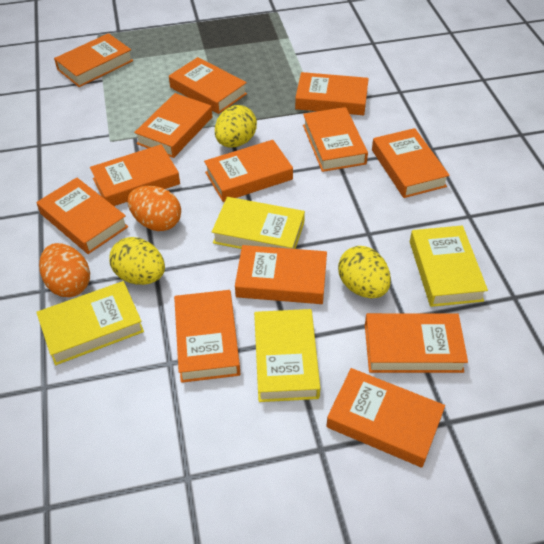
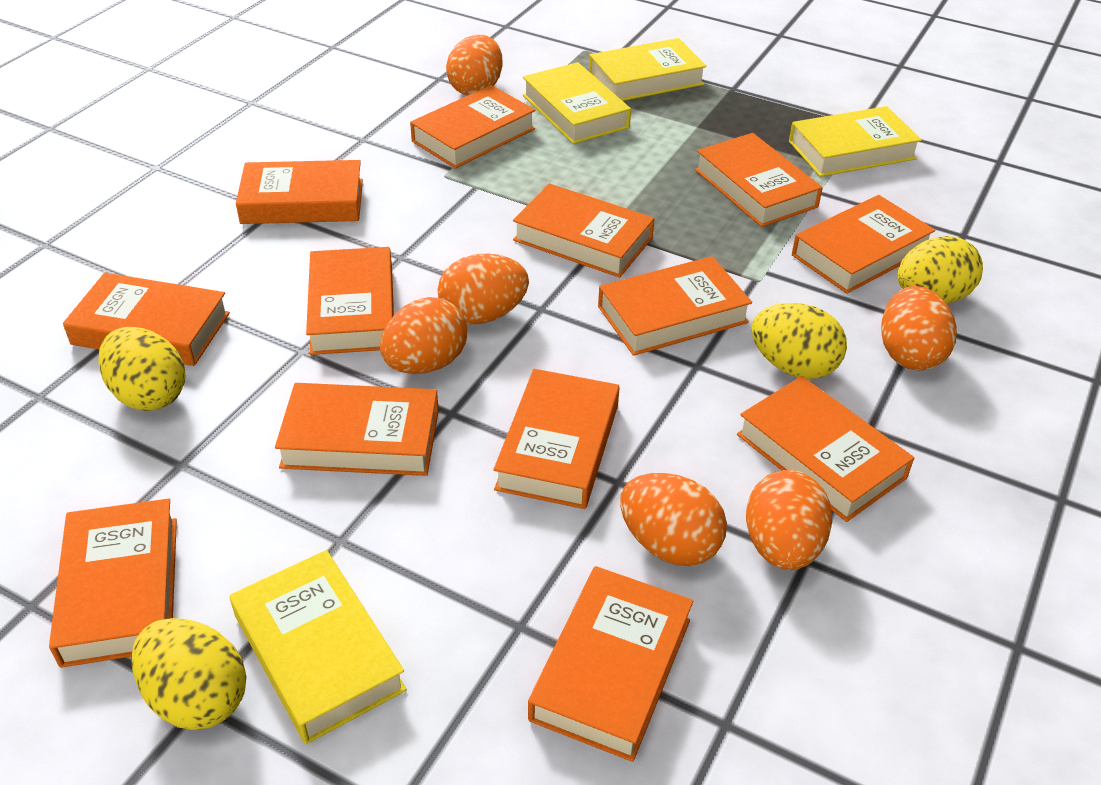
orange egg: 2 -> 6
yellow egg: 3 -> 4

